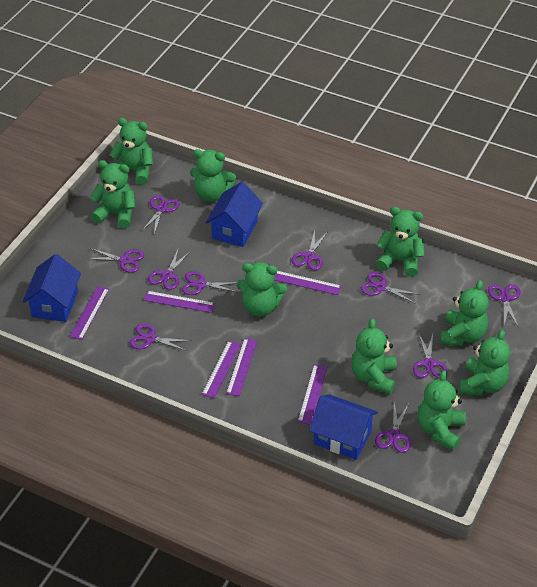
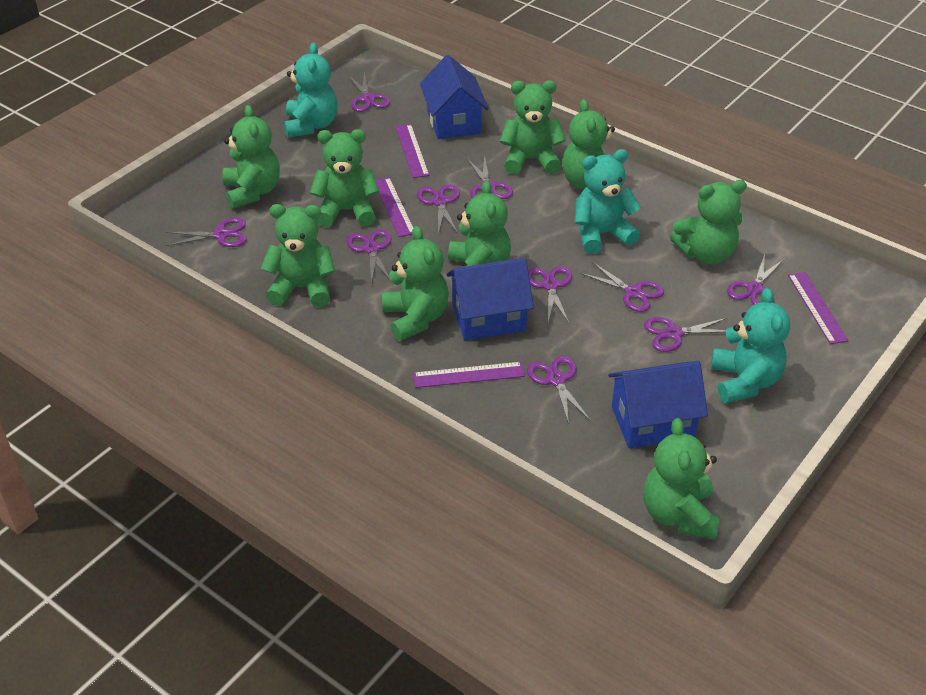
purple ruler: 6 -> 4
turquoise teddy bear: 0 -> 3

